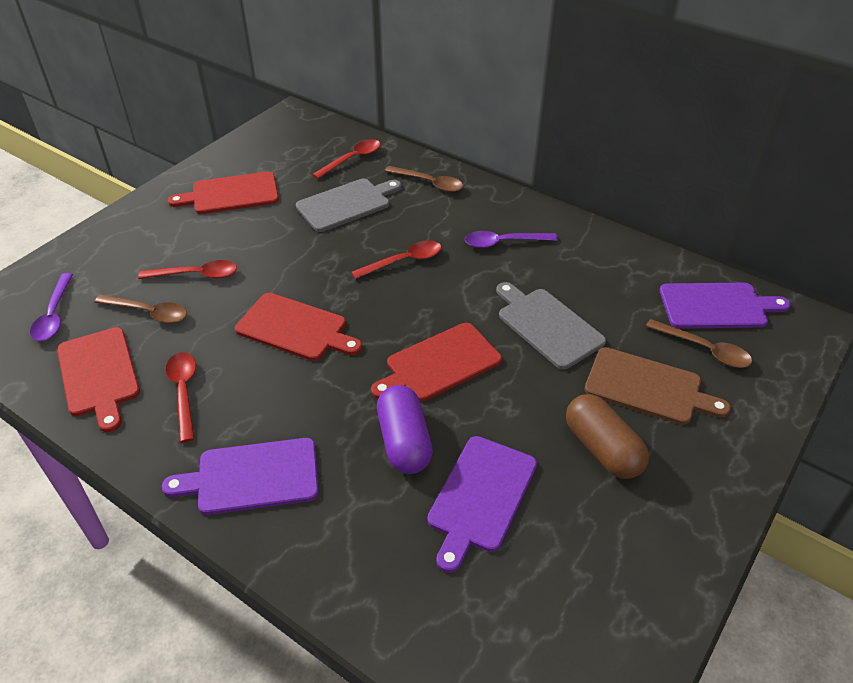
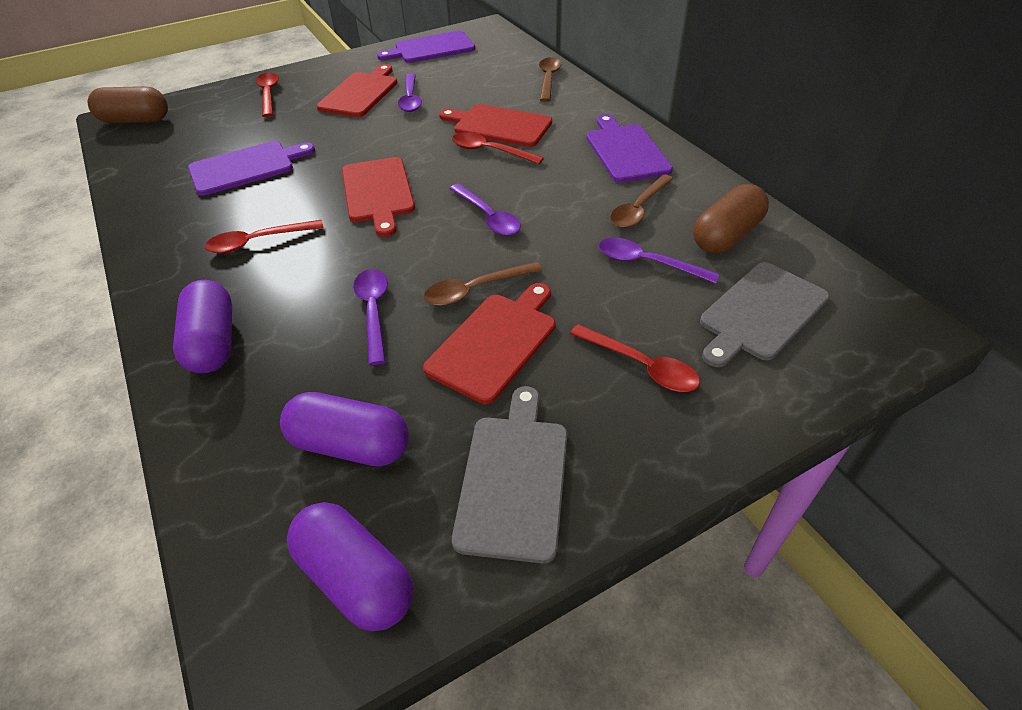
brown capsule: 1 -> 2
brown cutting board: 1 -> 0
purple capsule: 1 -> 3
purple spoon: 2 -> 4

